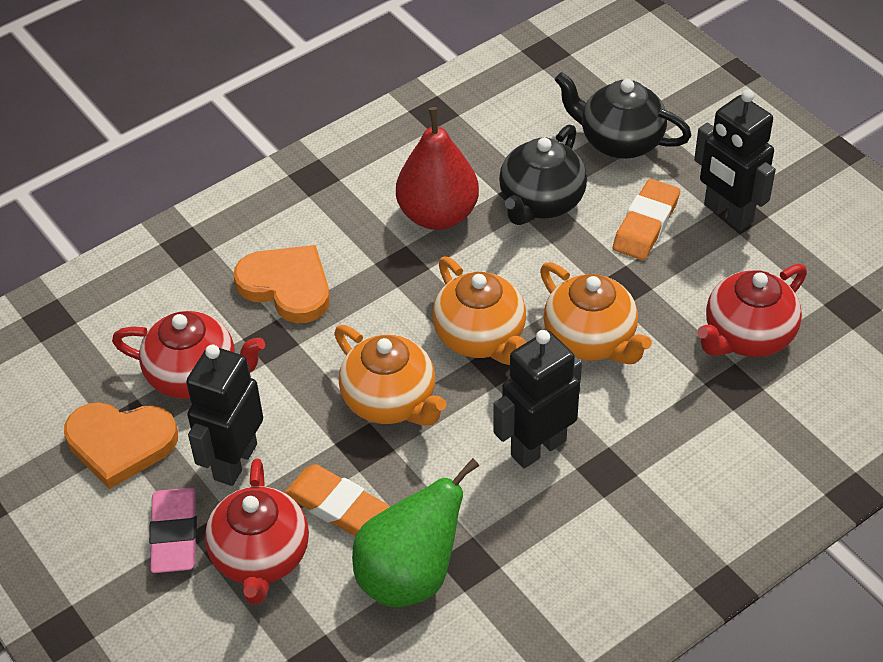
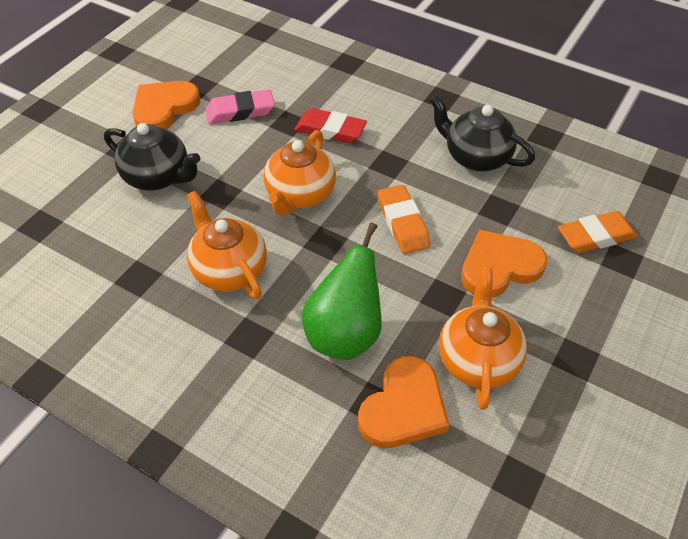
black robot: 3 -> 0
orange heart: 2 -> 3
red eraser: 0 -> 1
red pear: 1 -> 0
red teapot: 3 -> 0

